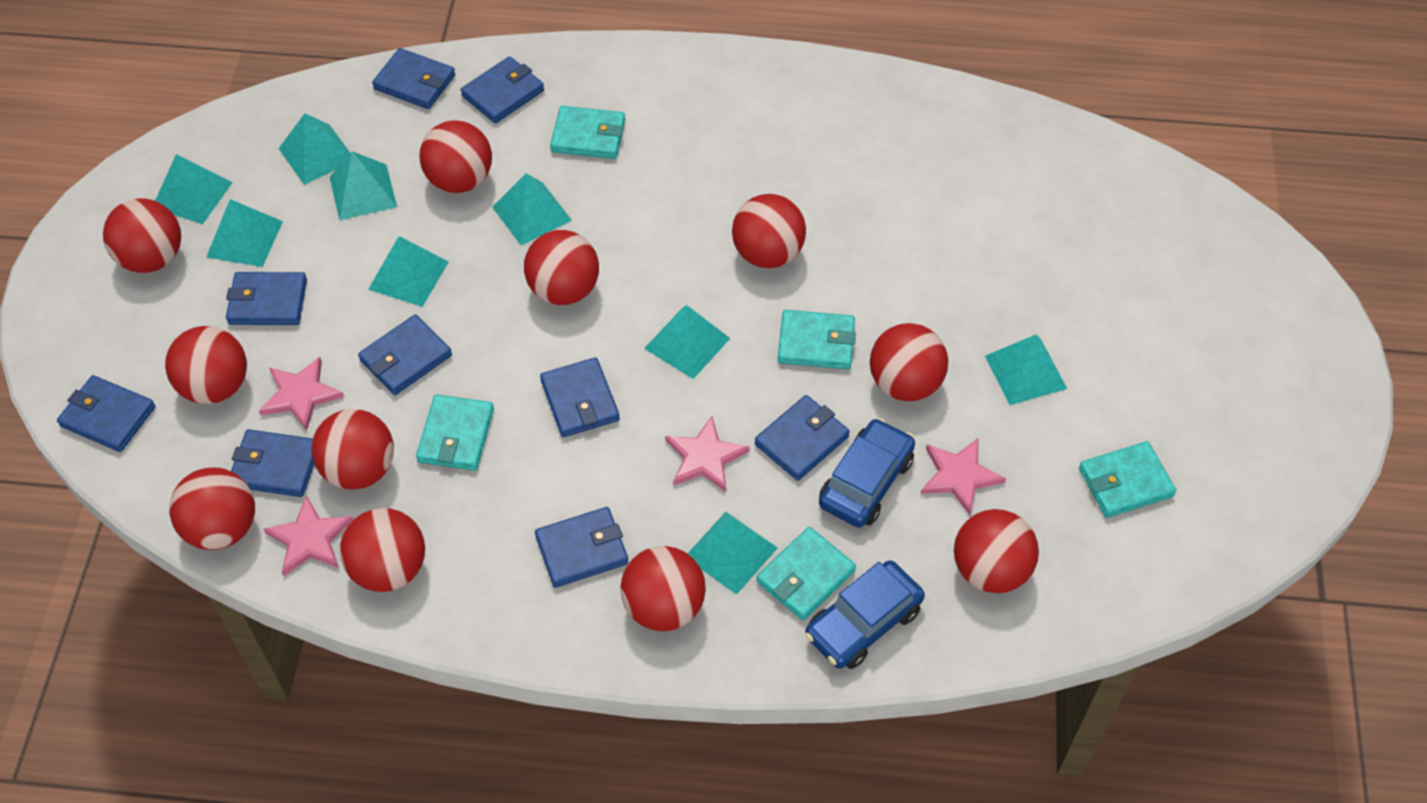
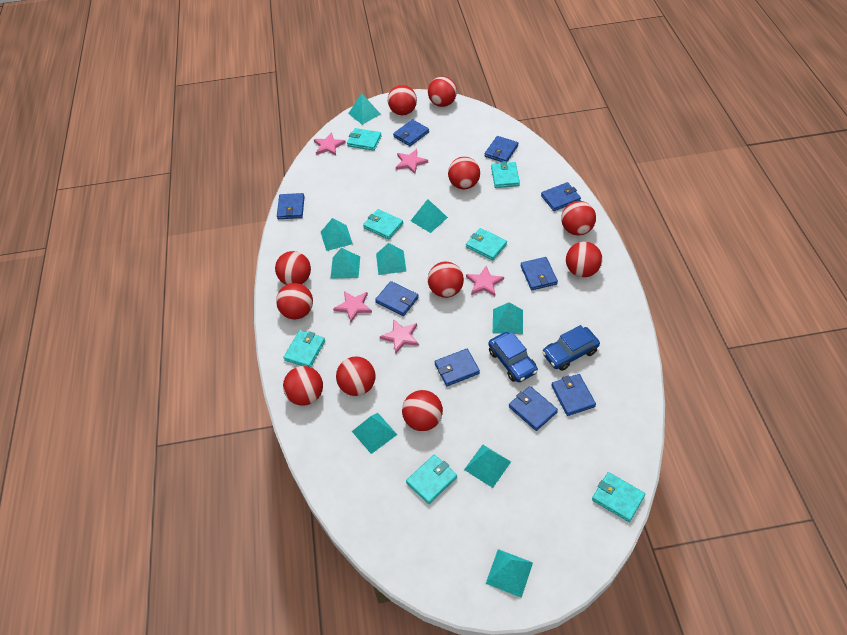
pink star: 4 -> 5
turquoise wallet: 5 -> 7

